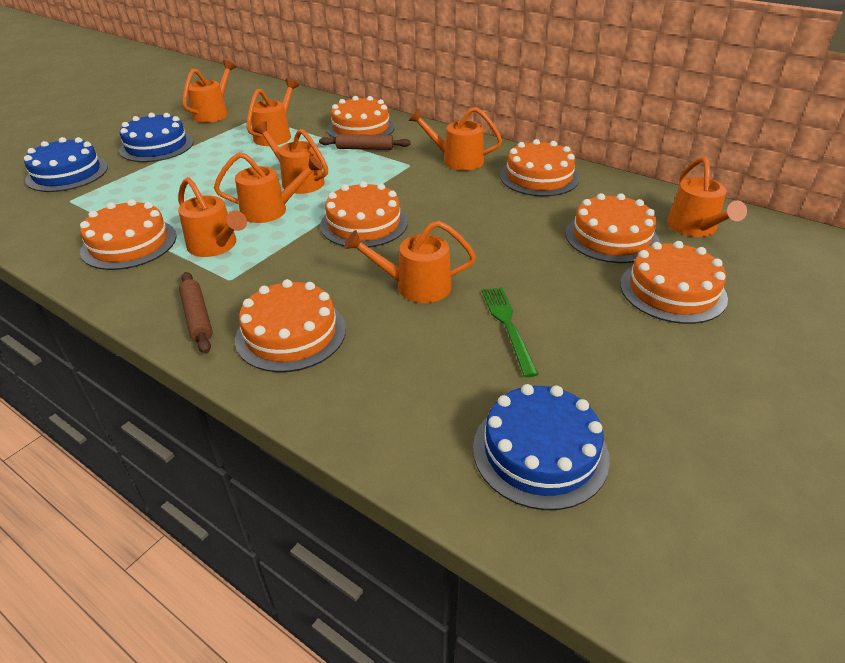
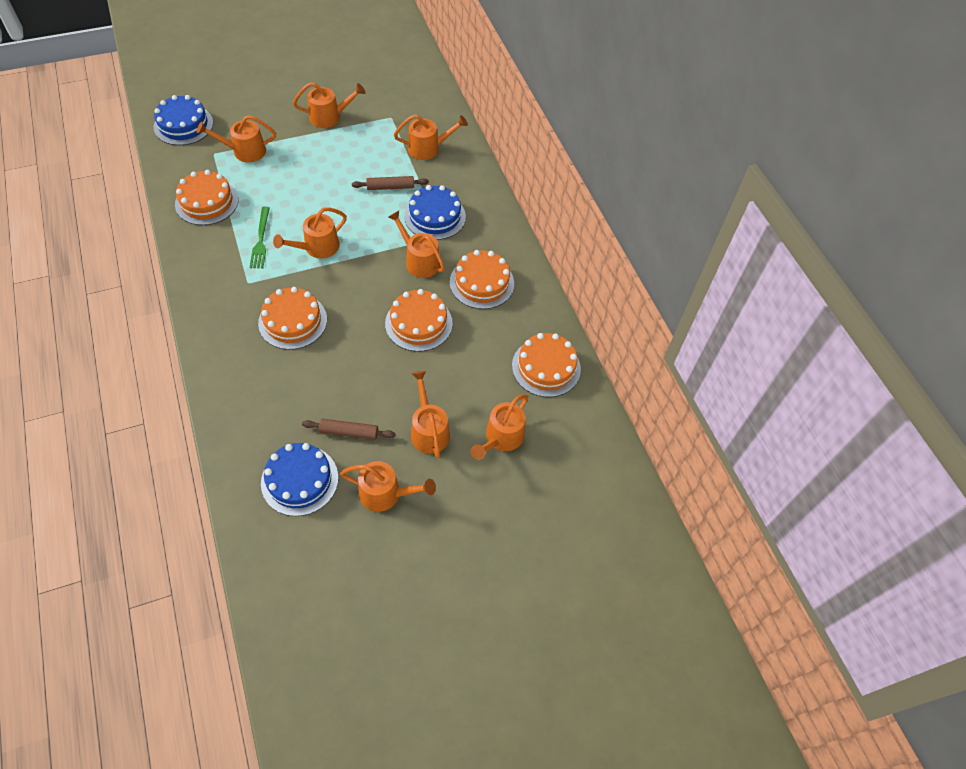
orange cake: 7 -> 5

